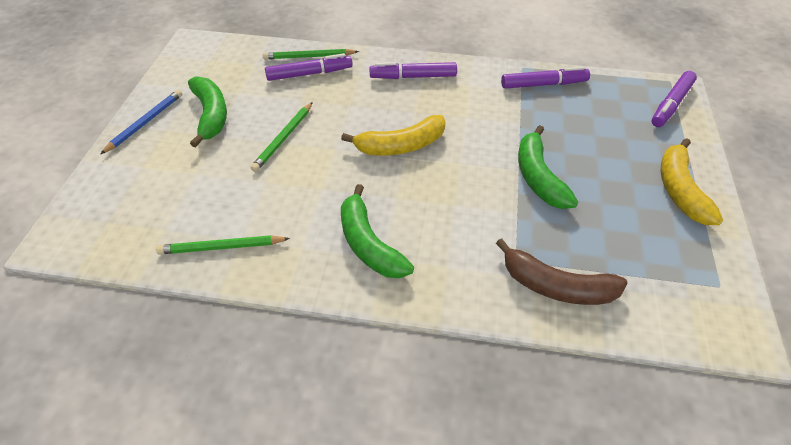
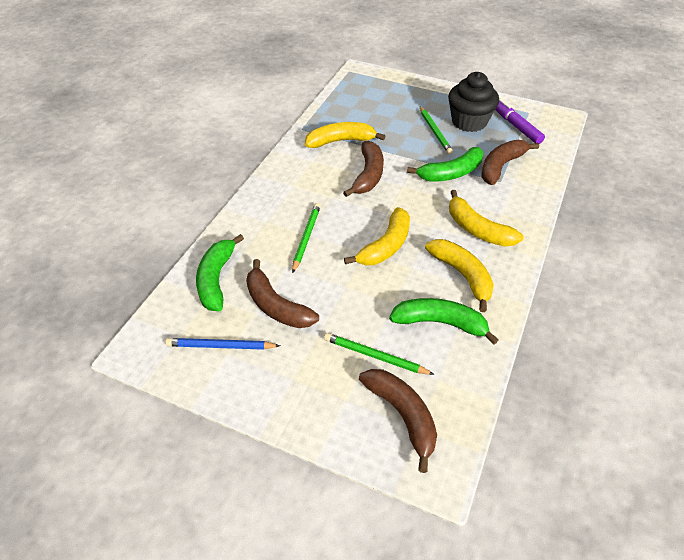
black cupcake: 0 -> 1
brown banana: 1 -> 4
purple marker: 4 -> 1
yellow banana: 2 -> 4

